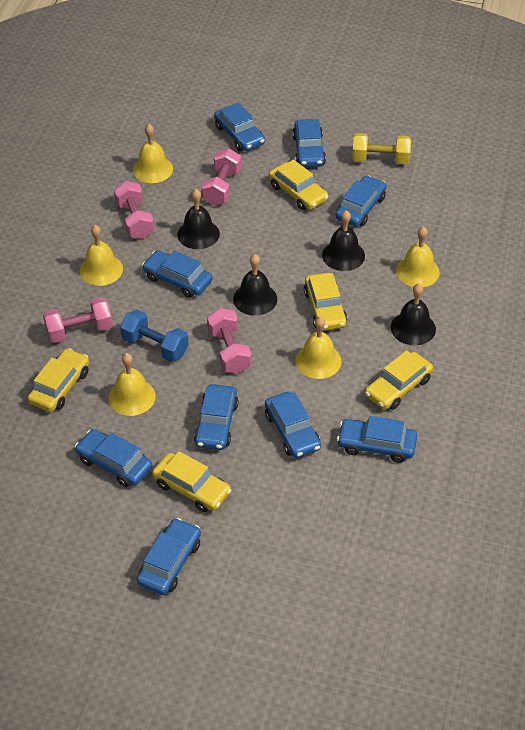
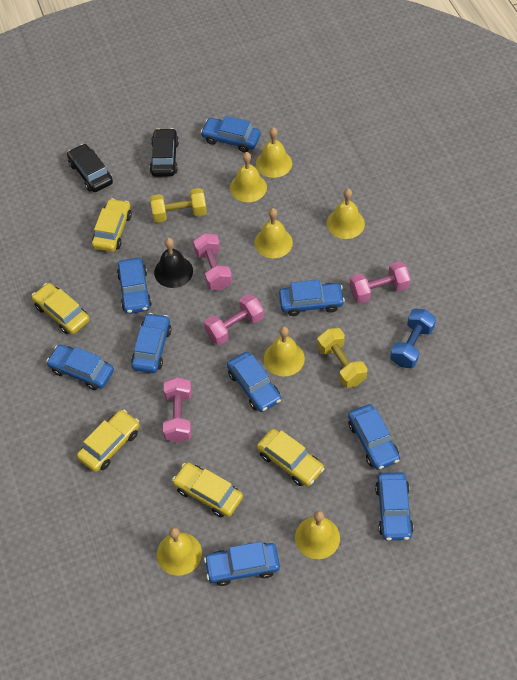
black bell: 4 -> 1
black car: 0 -> 2
yellow bell: 5 -> 7
yellow dumbbell: 1 -> 2

